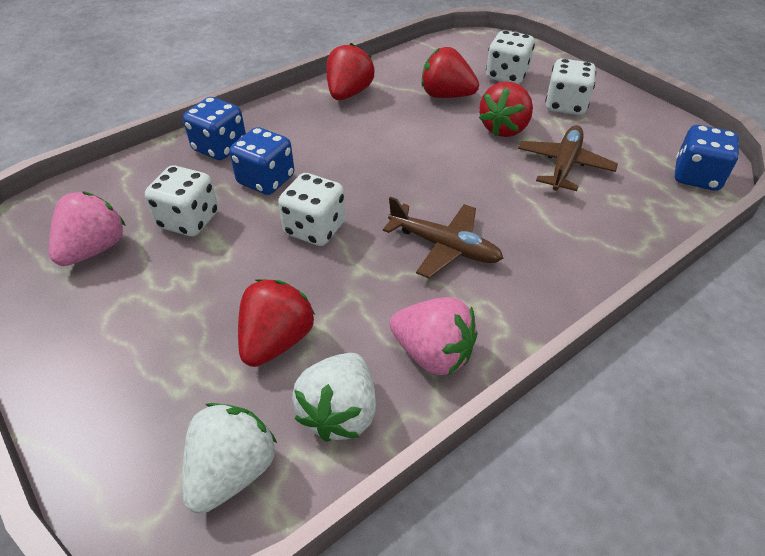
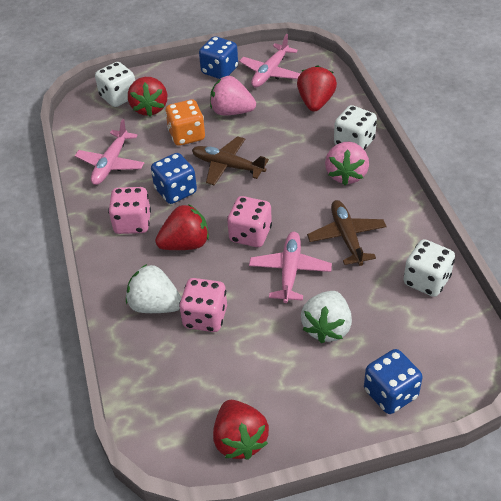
orange dice: 0 -> 1
pink dice: 0 -> 3
pink plane: 0 -> 3
white dice: 4 -> 3

